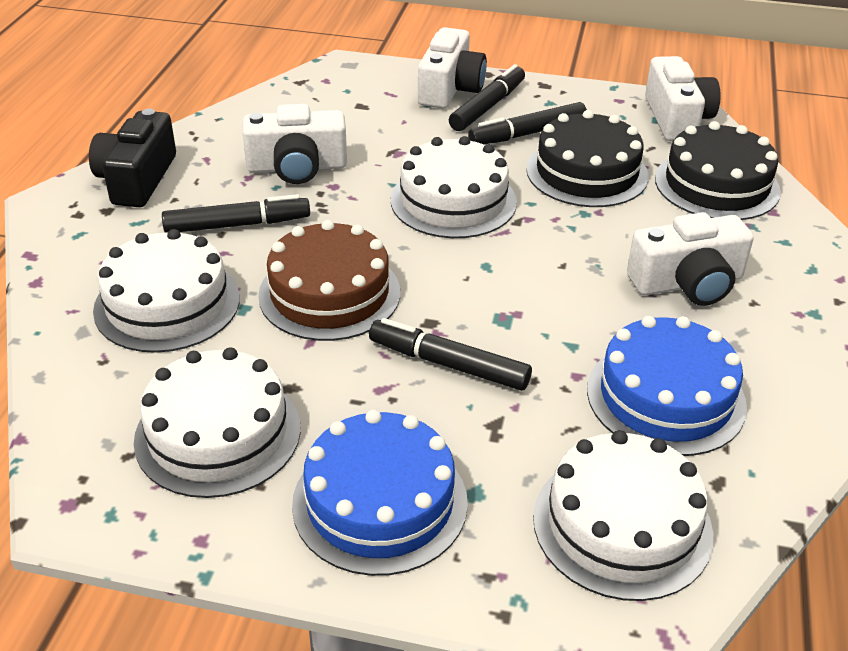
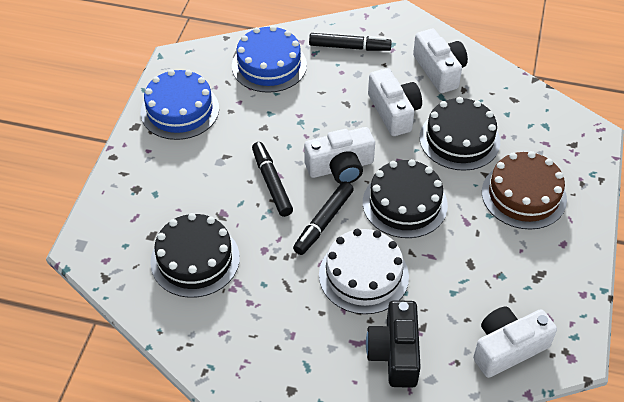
black cake: 2 -> 3
black marker: 4 -> 3
white cake: 4 -> 1

